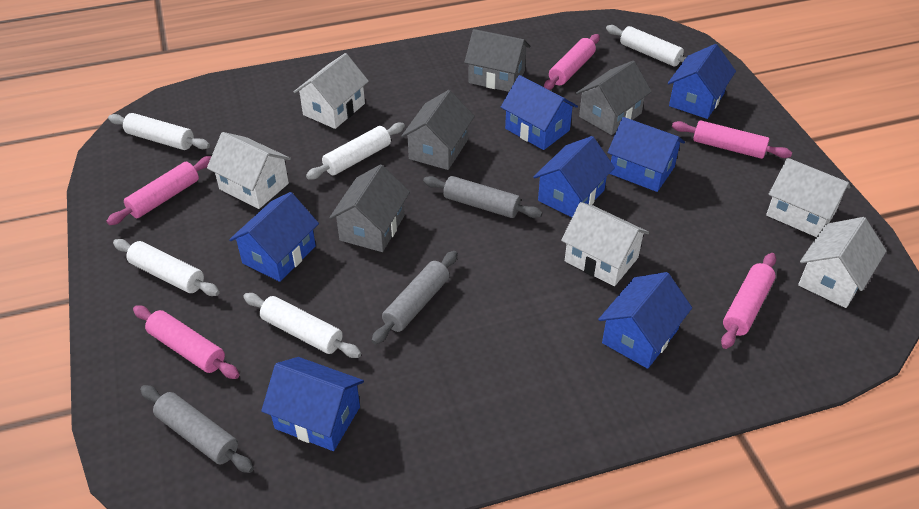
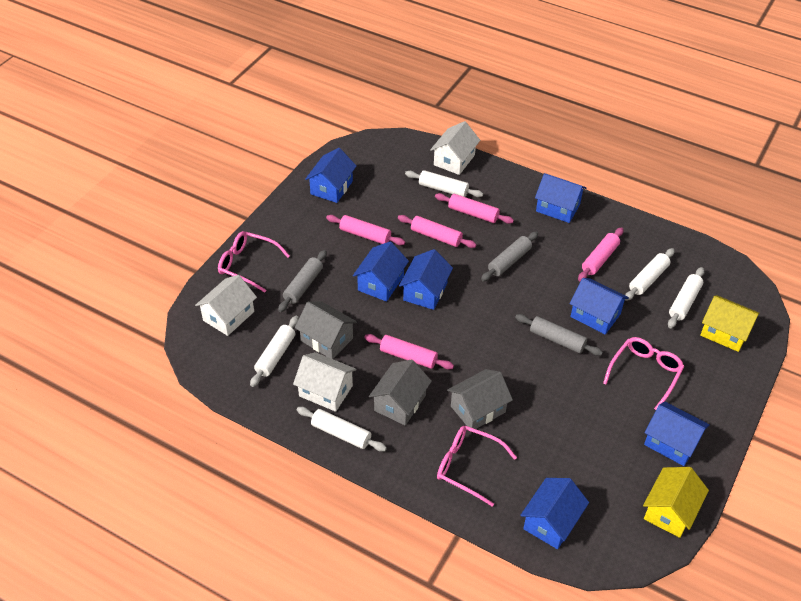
grey house: 4 -> 3
pink glasses: 0 -> 3
white house: 5 -> 3
yellow house: 0 -> 2

